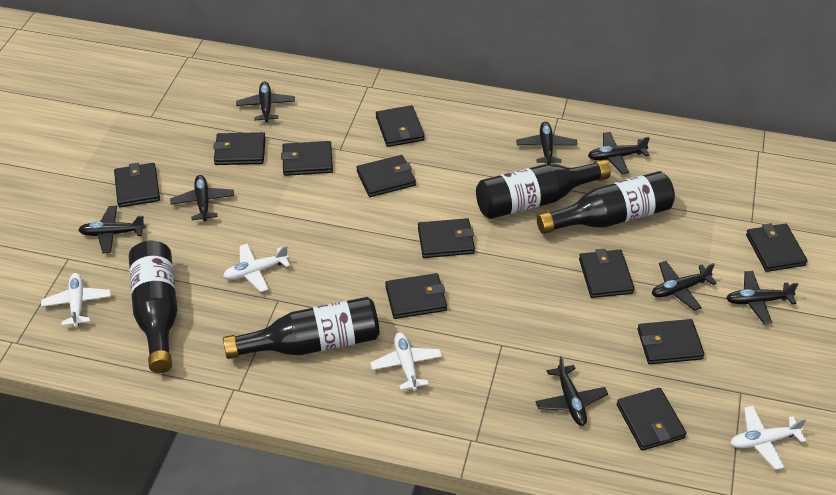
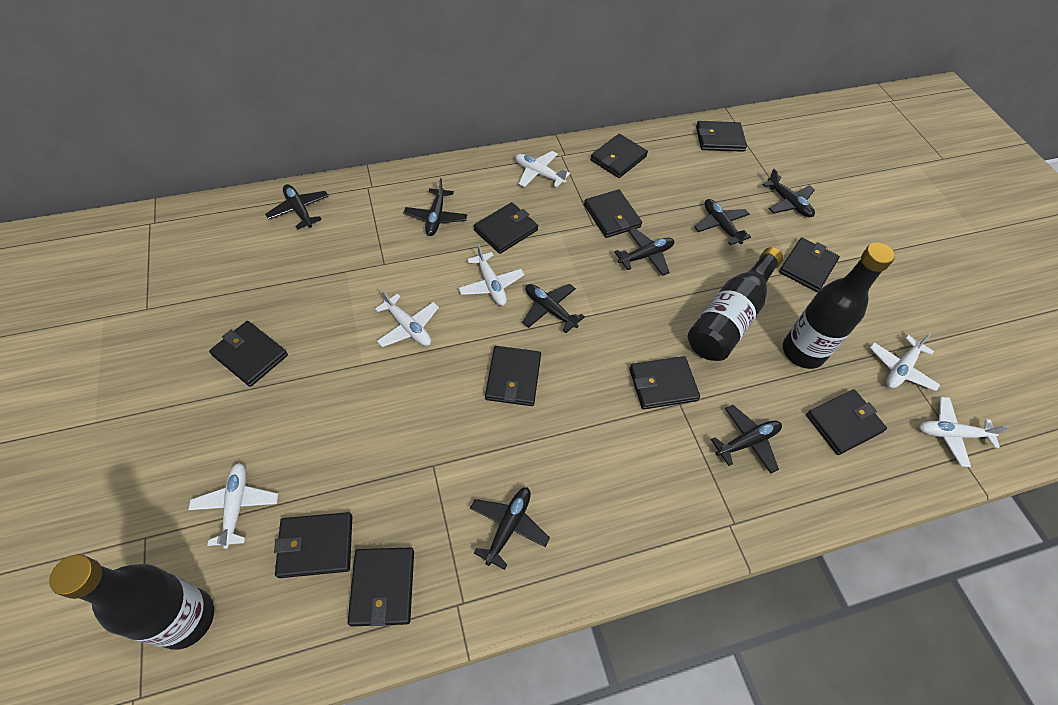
black bottle: 4 -> 3
white plane: 4 -> 6

